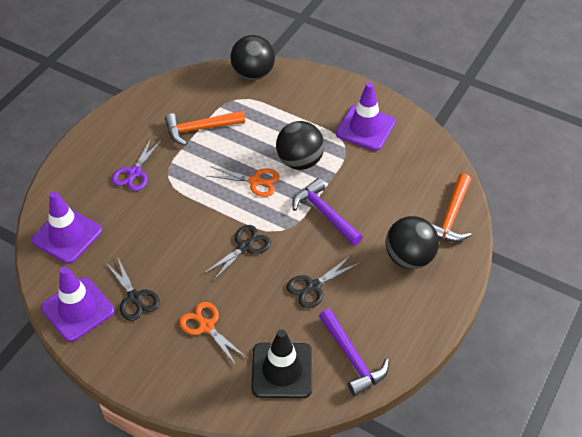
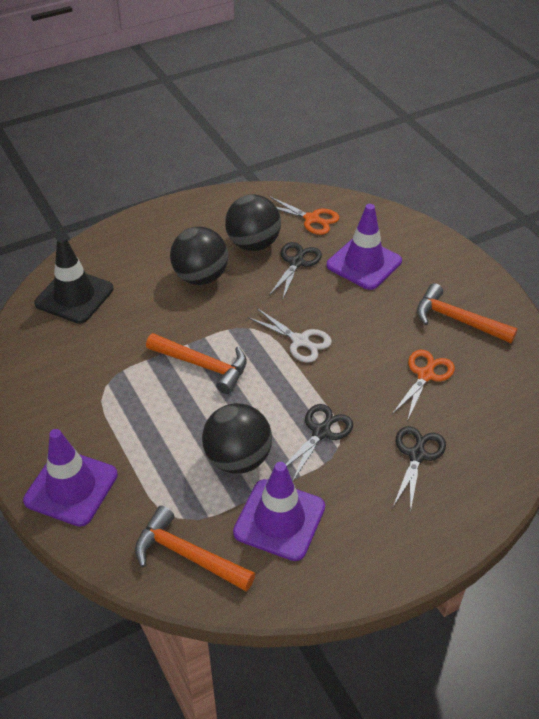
orange hammer: 2 -> 3
purple hammer: 2 -> 0
purple scissors: 1 -> 0
white scissors: 0 -> 1

